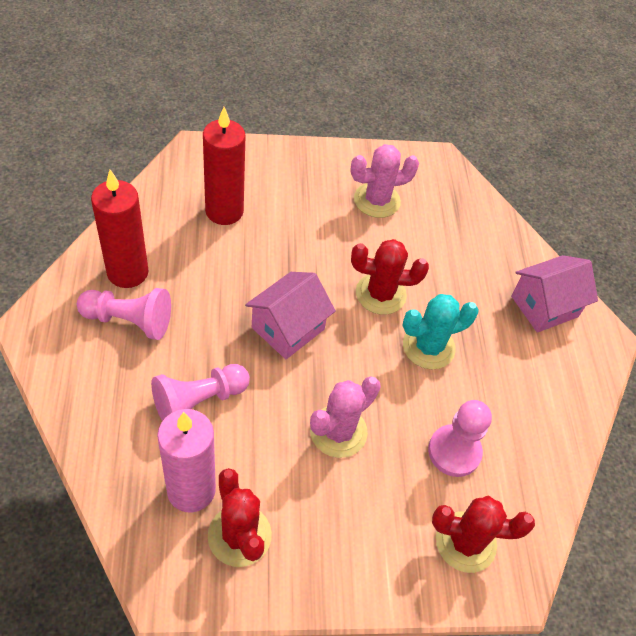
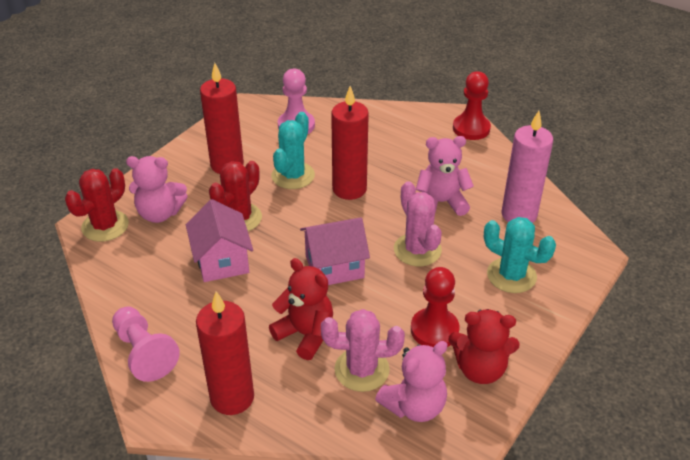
pink pawn: 3 -> 2
pink teddy bear: 0 -> 3
red cactus: 3 -> 2
red candle: 2 -> 3
red pawn: 0 -> 2
red teddy bear: 0 -> 2
turquoise cactus: 1 -> 2

